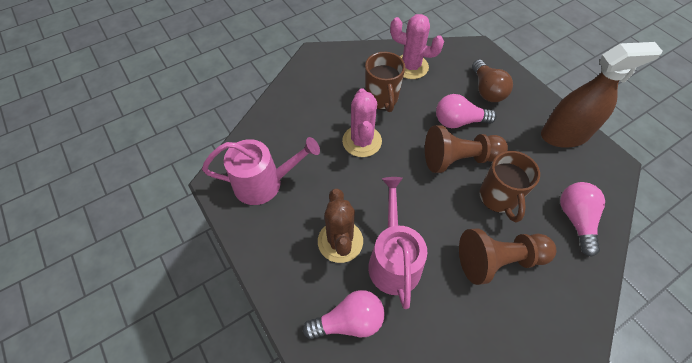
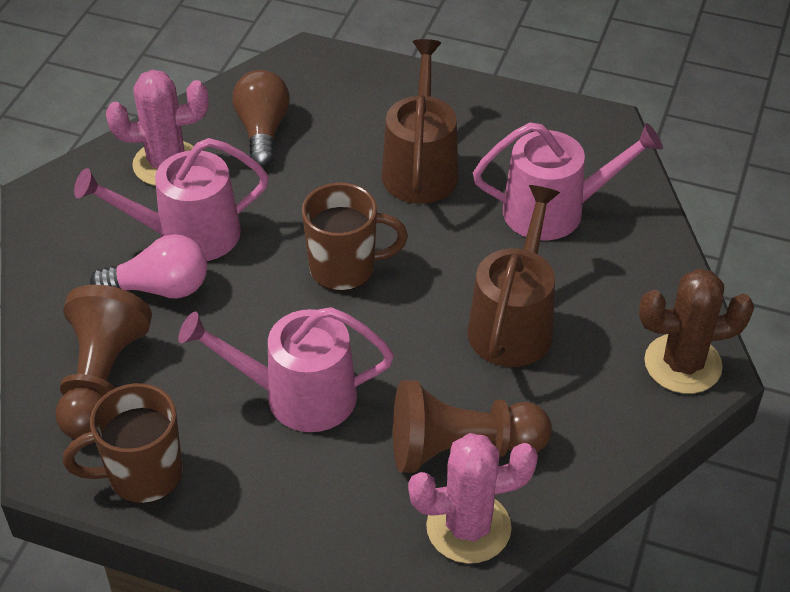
brown spray bottle: 1 -> 0
brown watering can: 0 -> 2
pink light bulb: 3 -> 1
pink watering can: 2 -> 3

